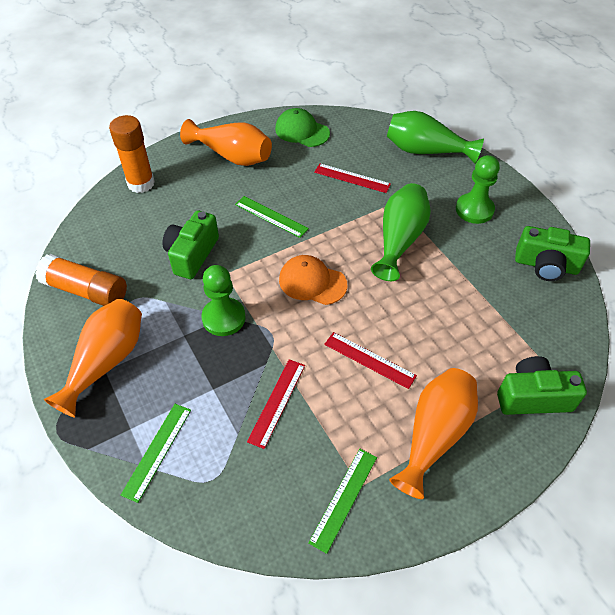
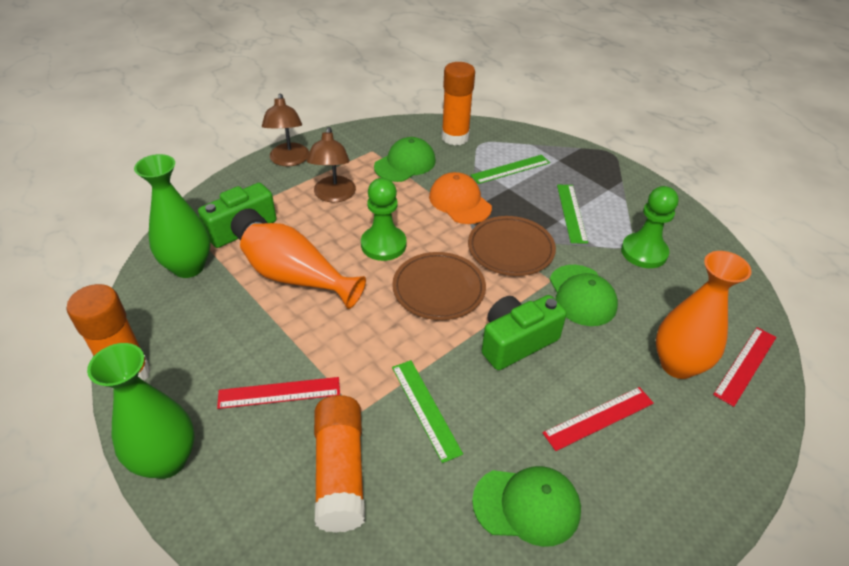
brown lamp: 0 -> 2
brown plate: 0 -> 2
green camera: 3 -> 2
green cap: 1 -> 3
orange glue stick: 2 -> 3
orange vase: 3 -> 2

